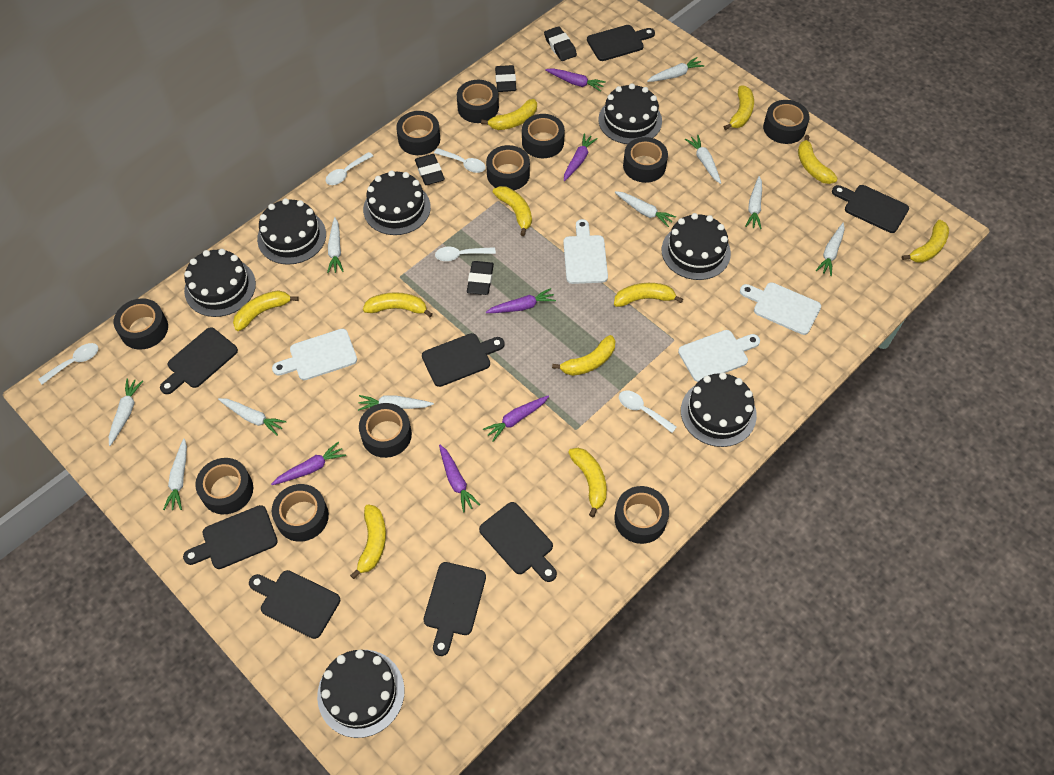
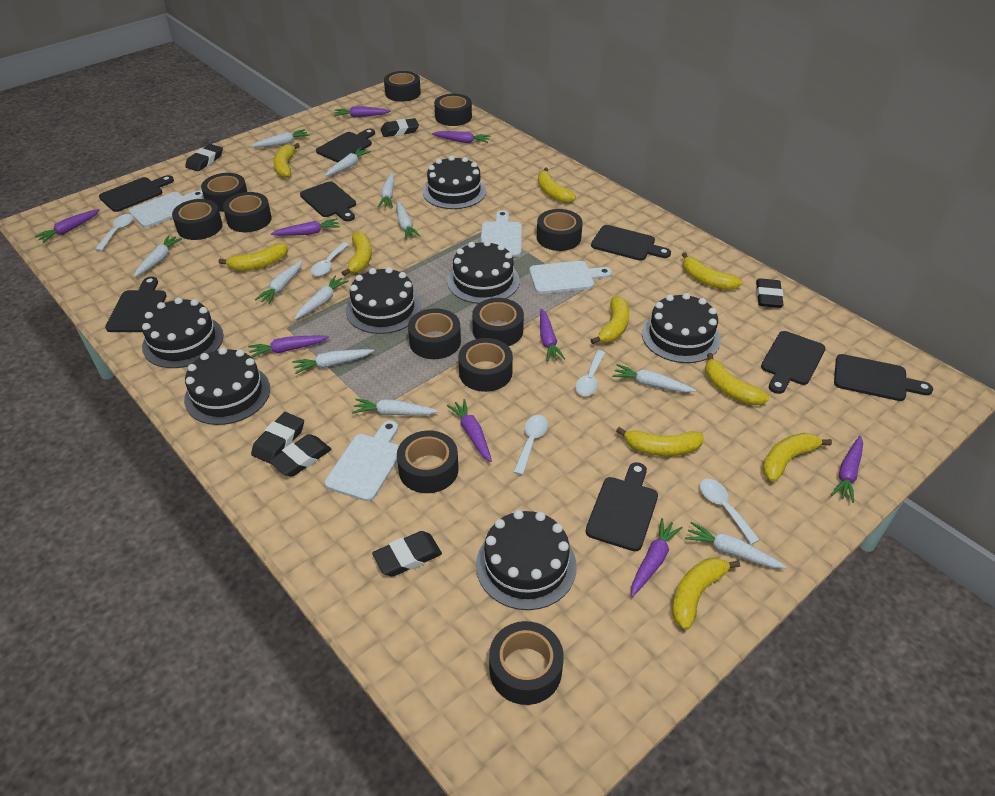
black eraser: 4 -> 6
purple carrot: 6 -> 9
white carrot: 10 -> 11
yellow banana: 11 -> 10

